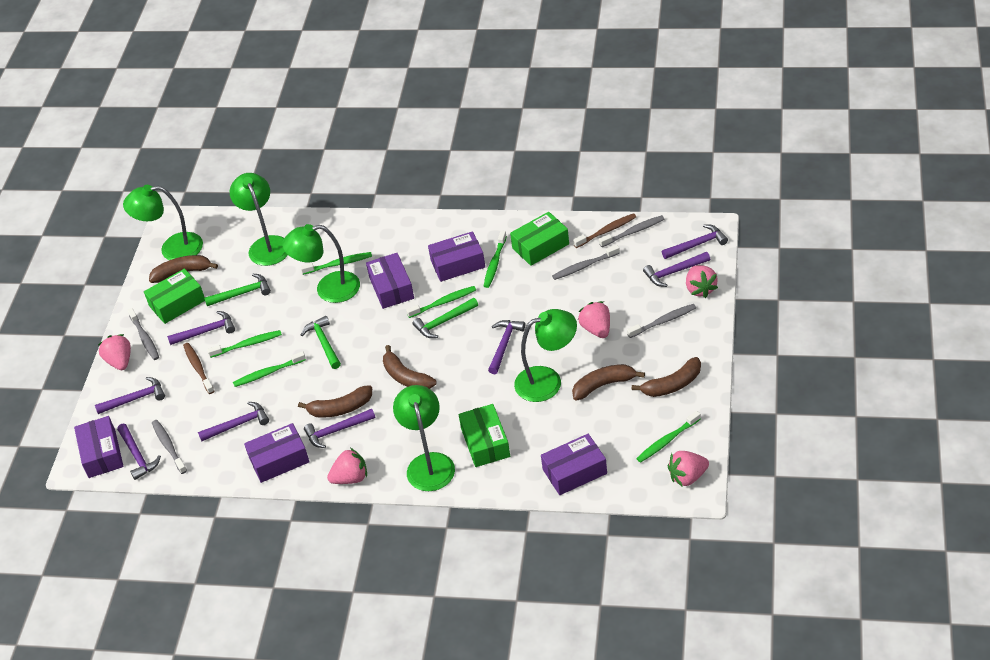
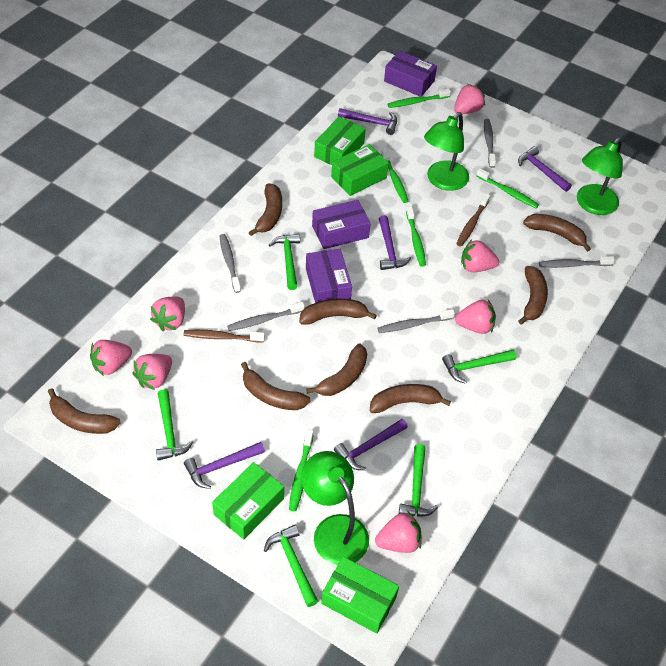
brown banana: 5 -> 8
green box: 3 -> 4
green hammer: 3 -> 5
green lamp: 5 -> 3
green toothbrush: 6 -> 5
pink strawberry: 5 -> 7
purple box: 5 -> 3
purple hammer: 8 -> 5

